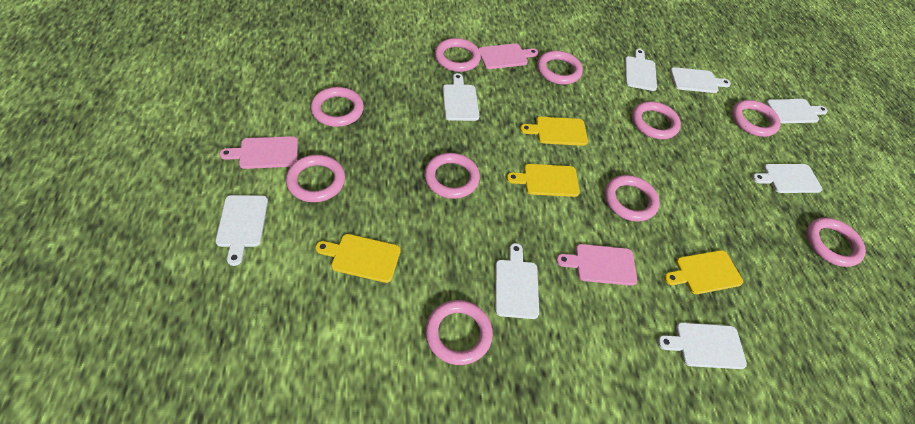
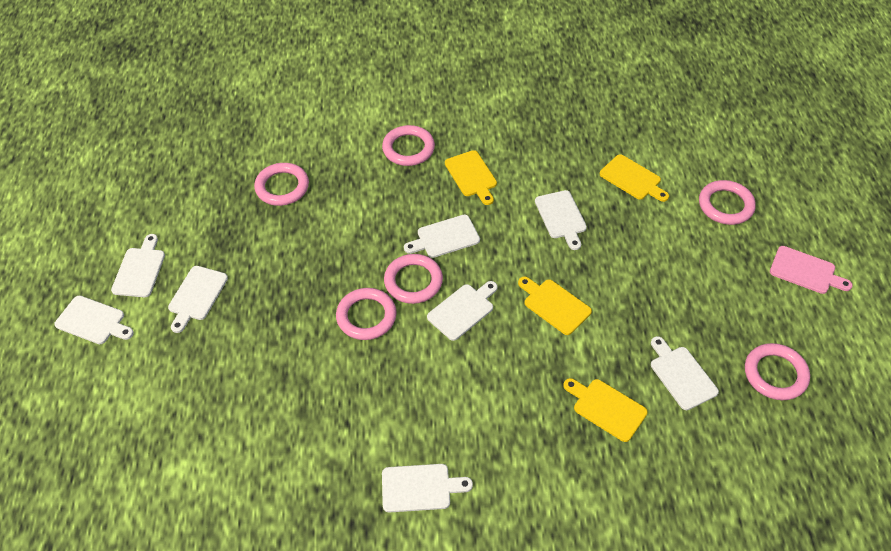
pink cutting board: 3 -> 1
pink ring: 10 -> 6

